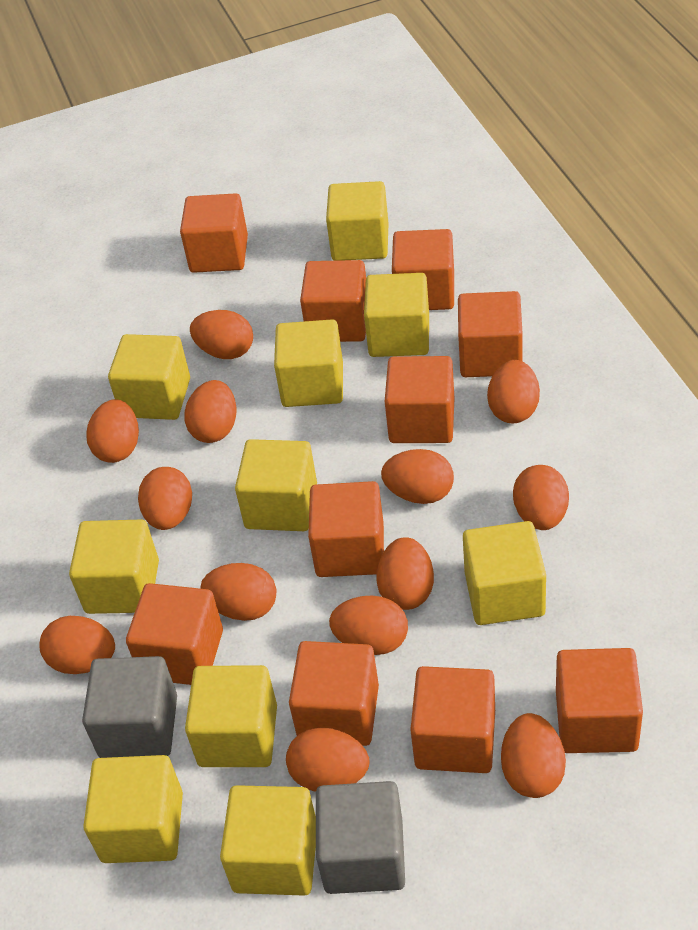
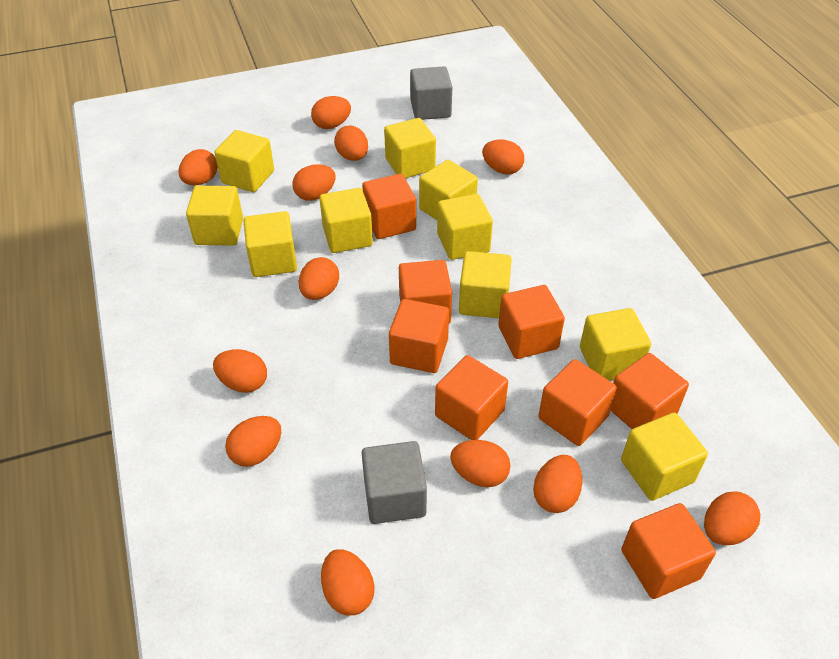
orange cube: 10 -> 8
orange egg: 13 -> 12

